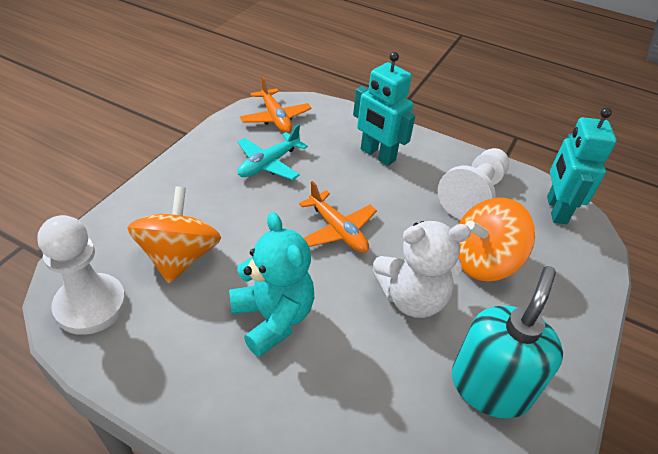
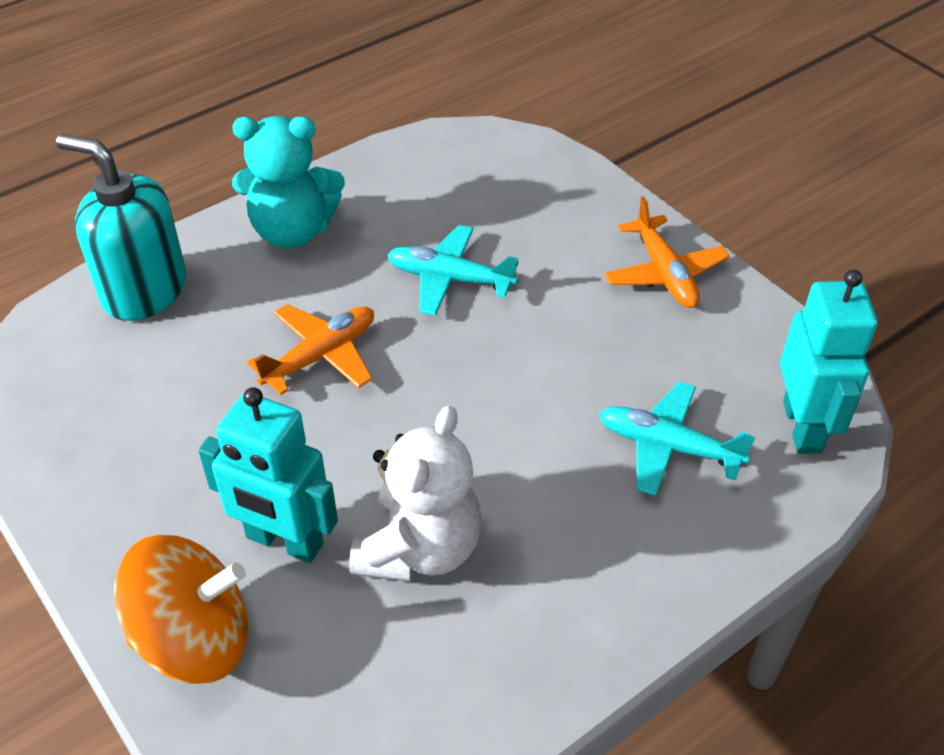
orange spinning top: 2 -> 1
turquoise plane: 1 -> 2
white pawn: 2 -> 0

